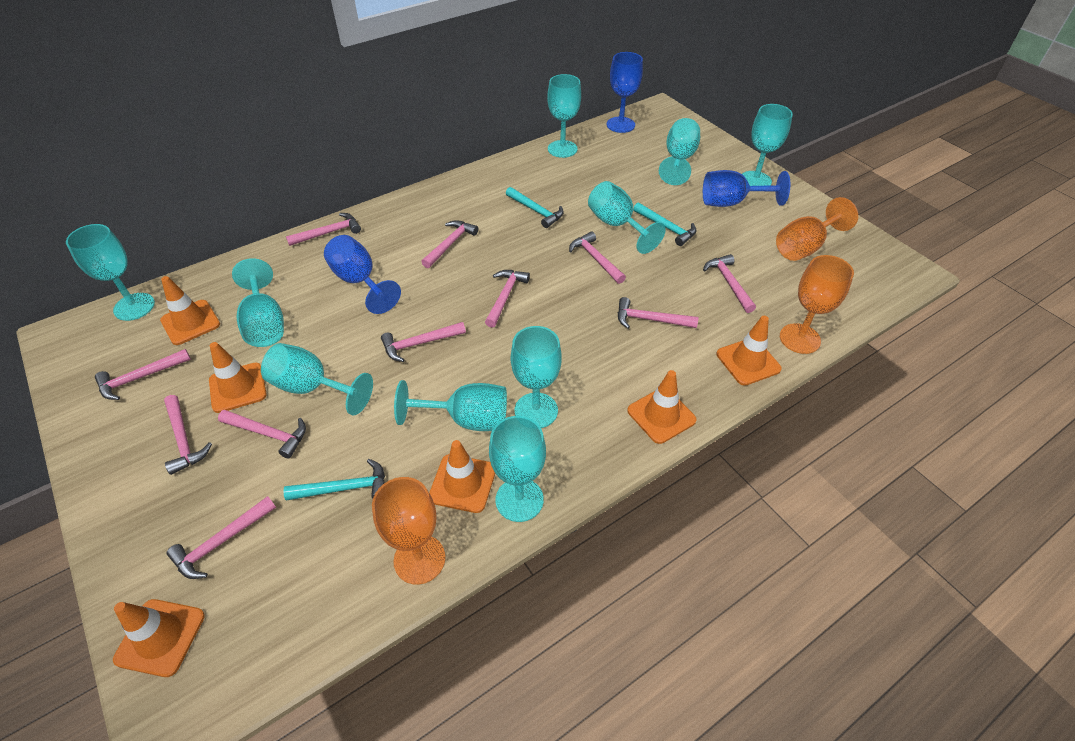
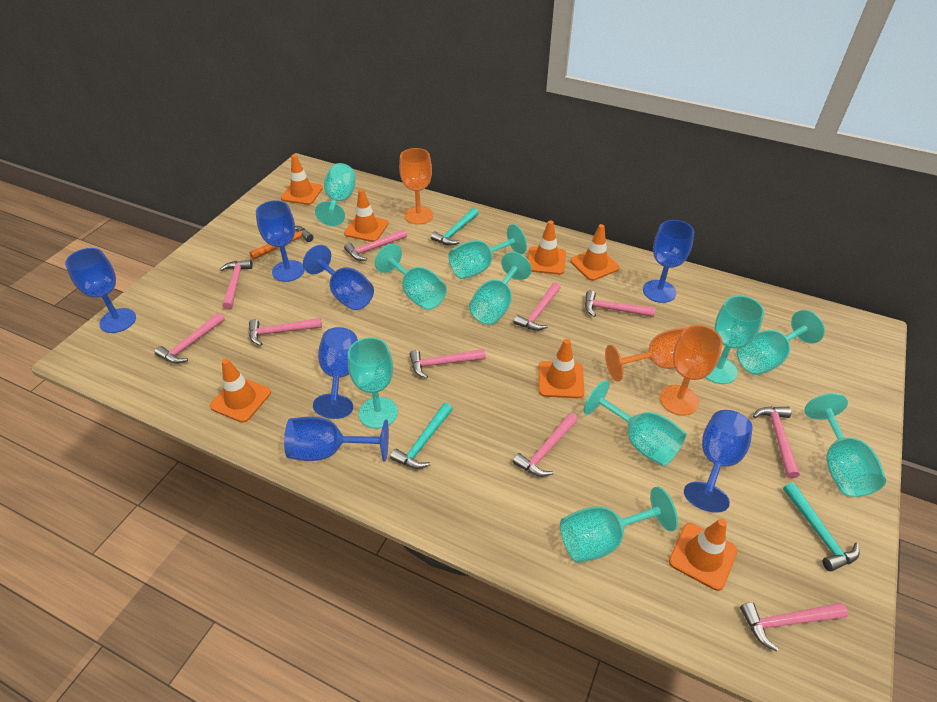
blue goblet: 3 -> 7
orange hammer: 0 -> 1
orange traffic cone: 6 -> 7
pink hammer: 11 -> 10

